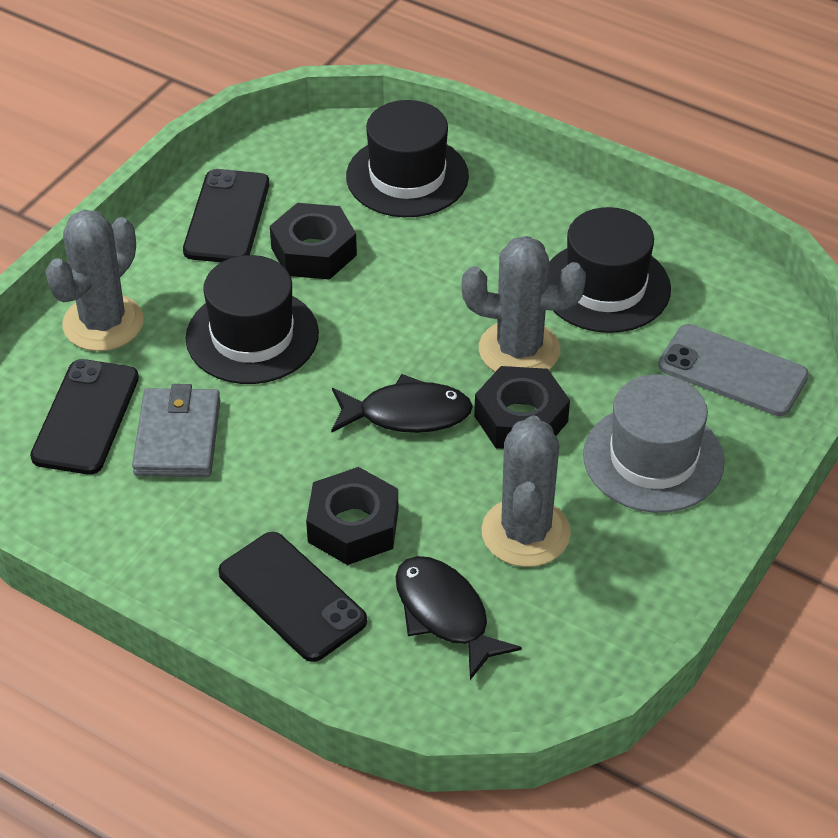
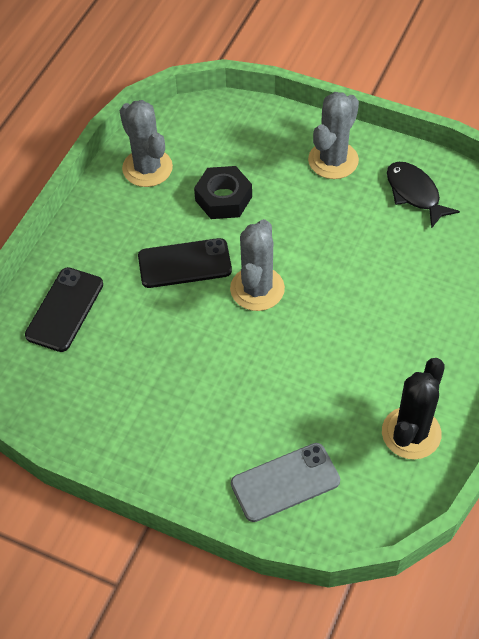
black cactus: 0 -> 1
black fish: 2 -> 1
black hat: 3 -> 0
black nut: 3 -> 1
black phone: 3 -> 2
grey hat: 1 -> 0
grey wallet: 1 -> 0

